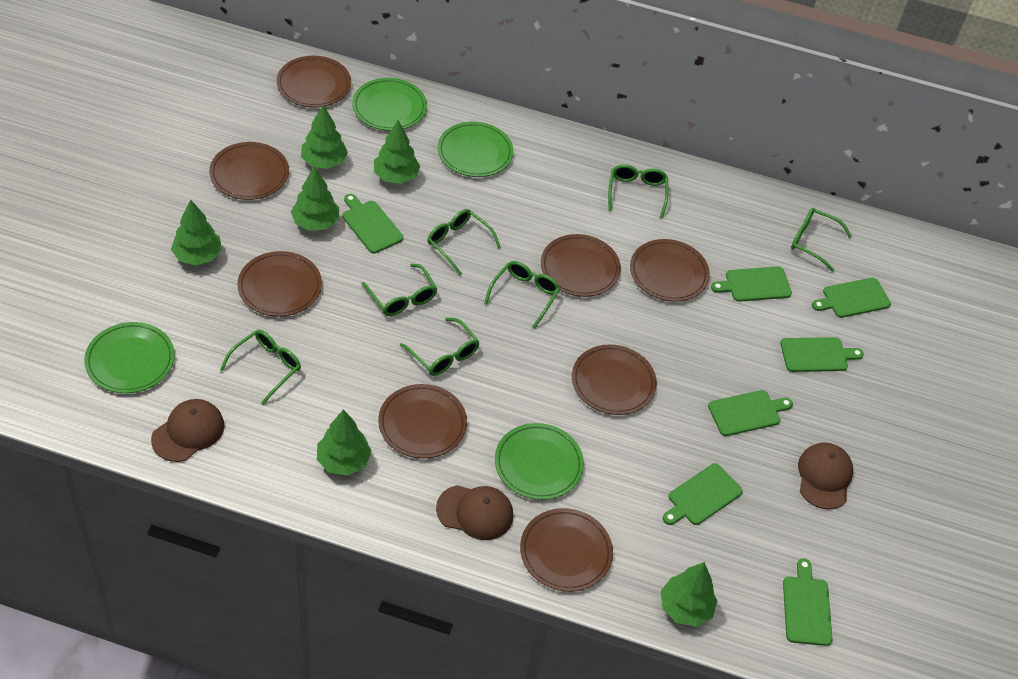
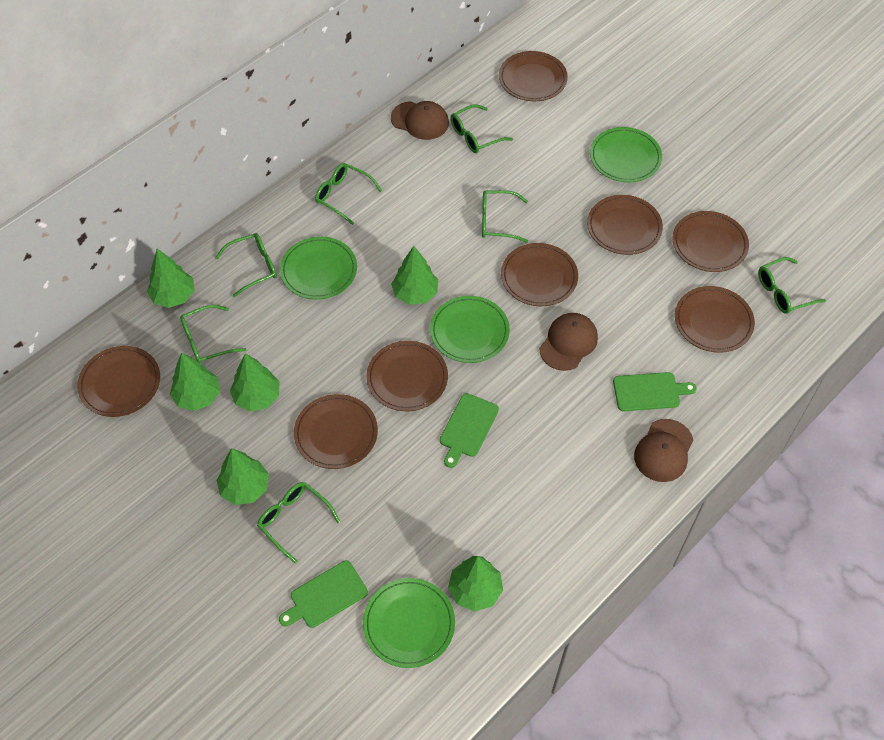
green cutting board: 7 -> 3

